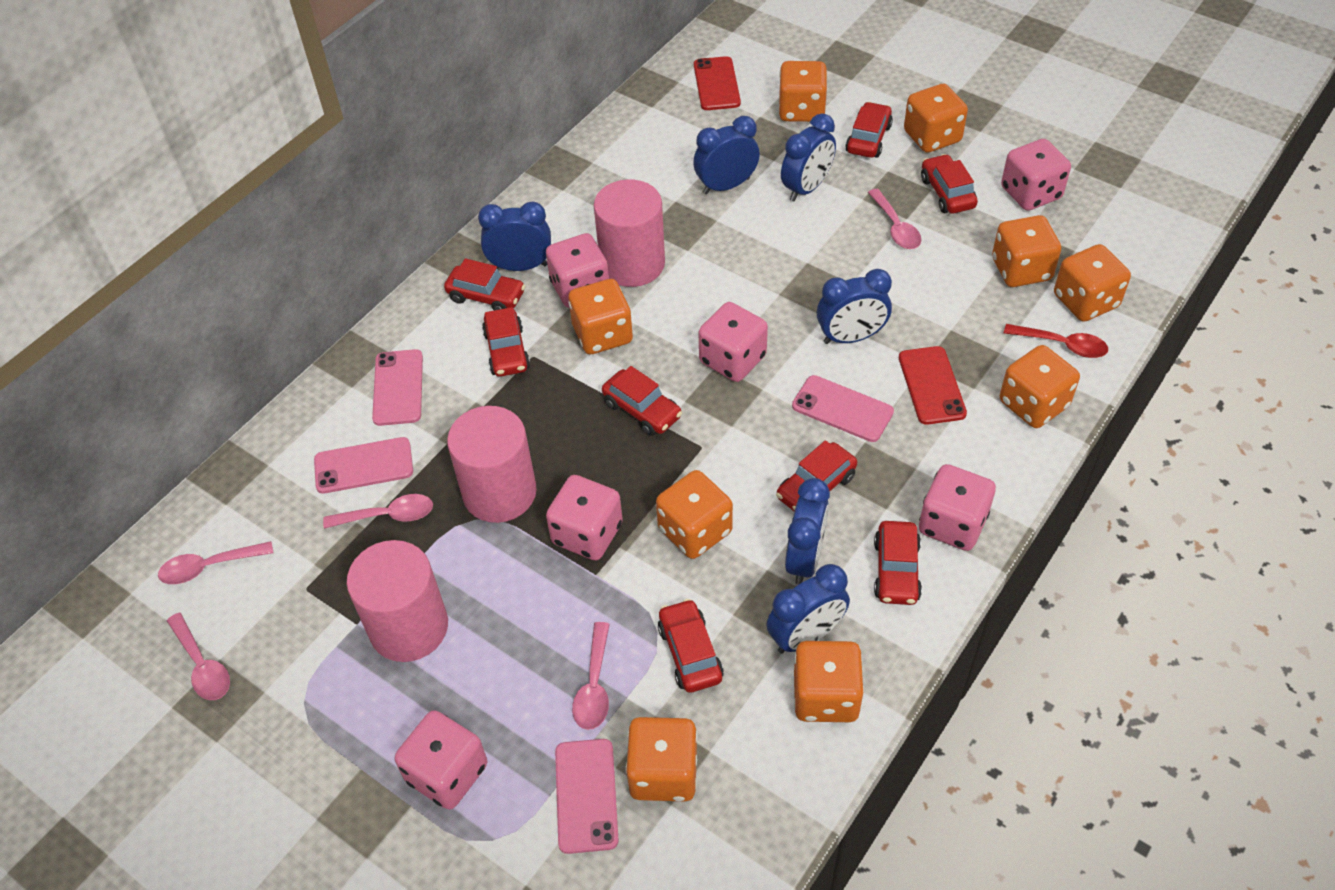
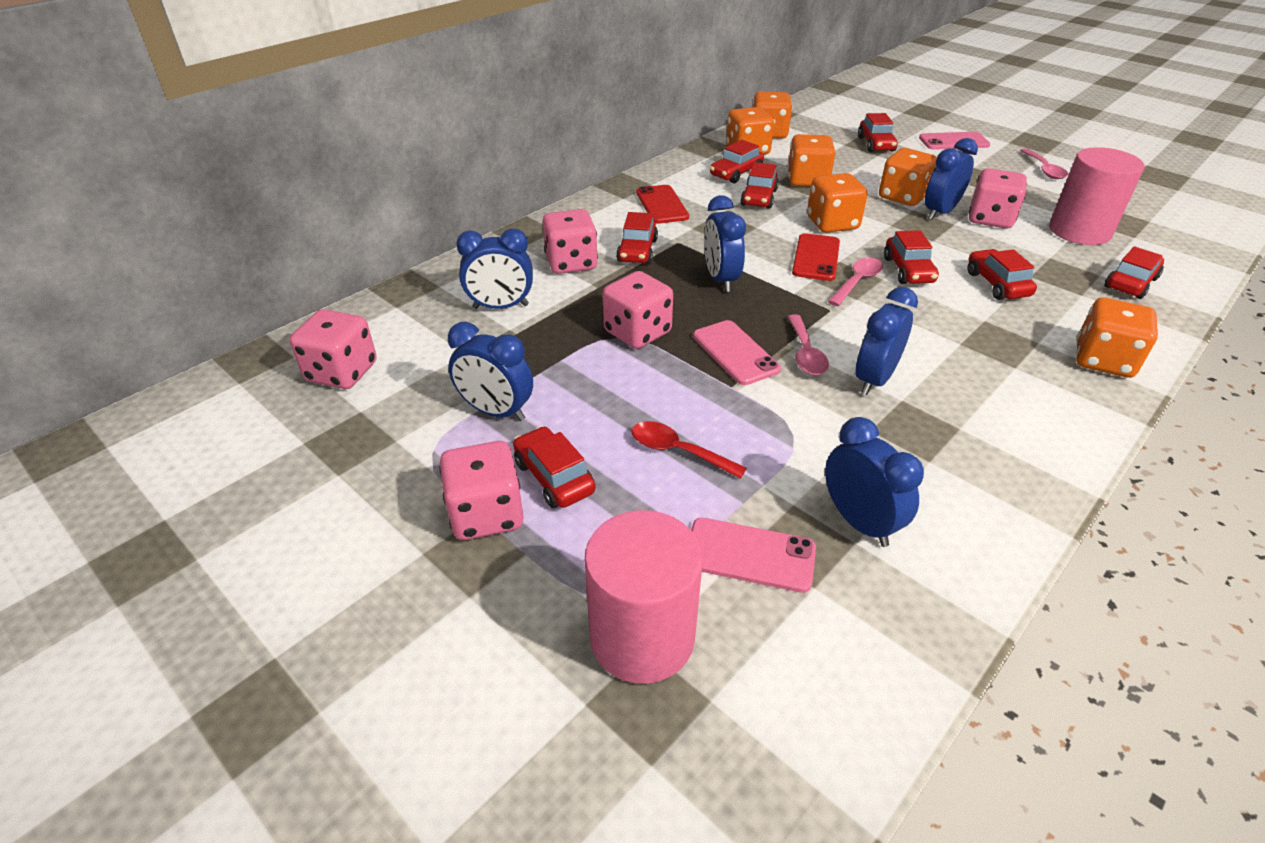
orange dice: 9 -> 6
pink cylinder: 3 -> 2
pink dice: 6 -> 5
pink phone: 4 -> 3
pink spoon: 5 -> 3

